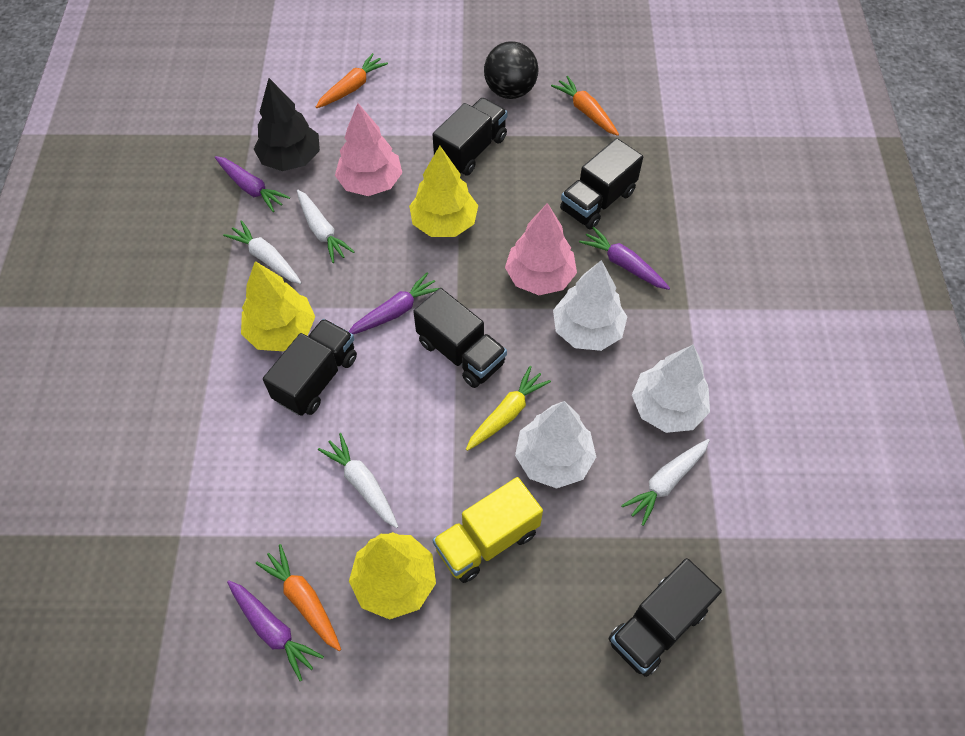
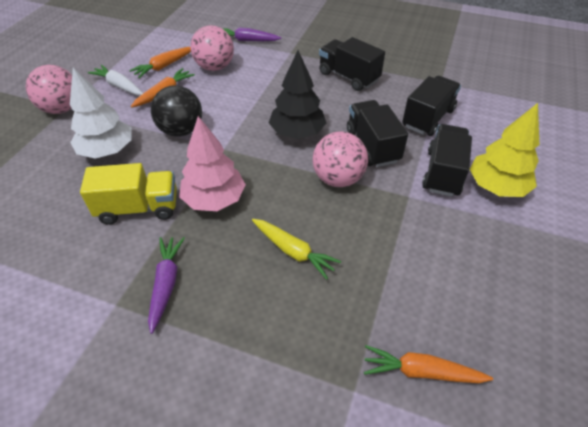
black truck: 5 -> 4
pink ball: 0 -> 3
pink tree: 2 -> 1
purple carrot: 4 -> 2
white carrot: 4 -> 1
white tree: 3 -> 1
yellow tree: 3 -> 1

